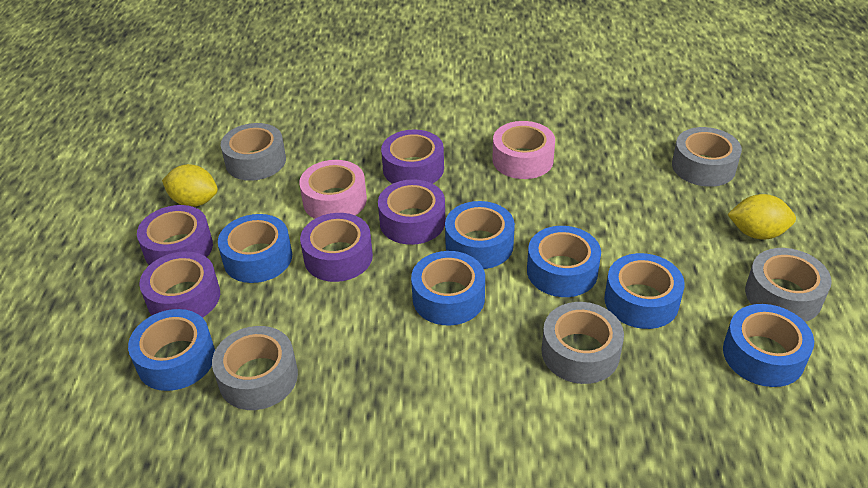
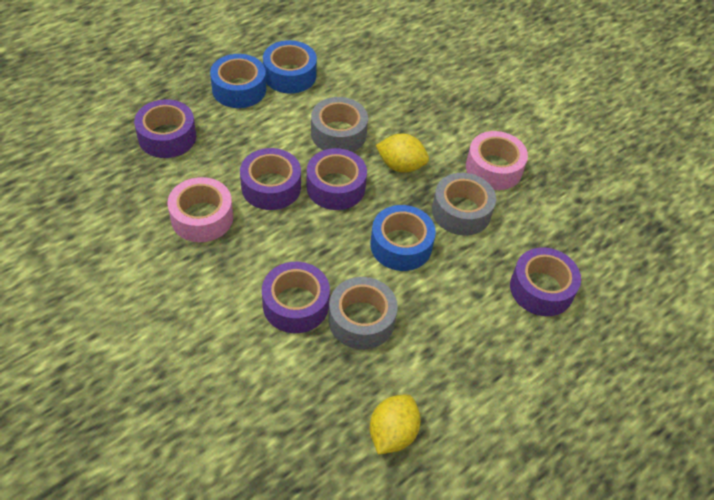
blue tape: 7 -> 3
grey tape: 5 -> 3

